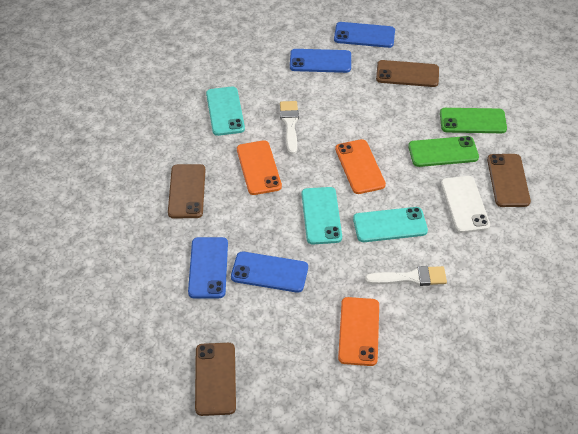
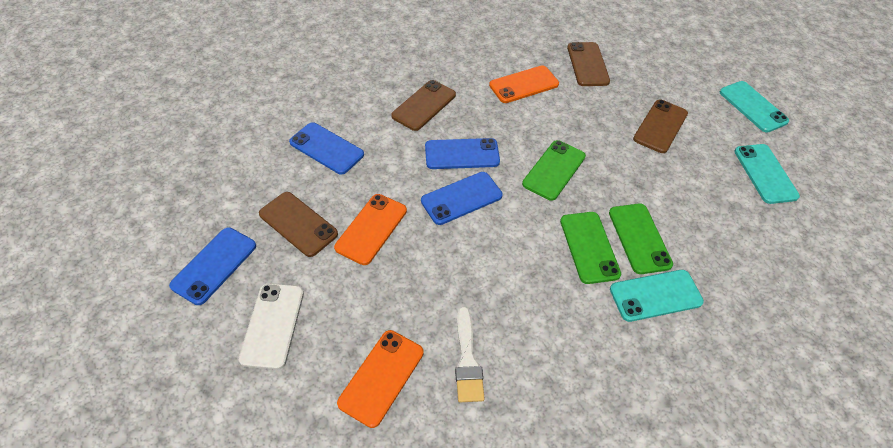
green phone: 2 -> 3
white brush: 2 -> 1

